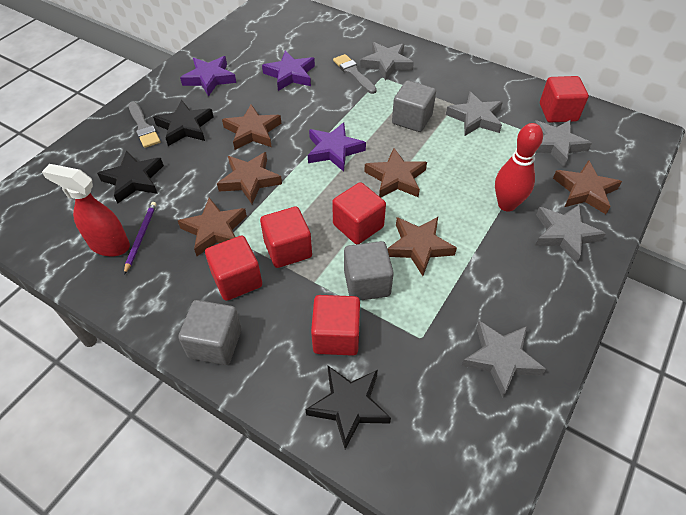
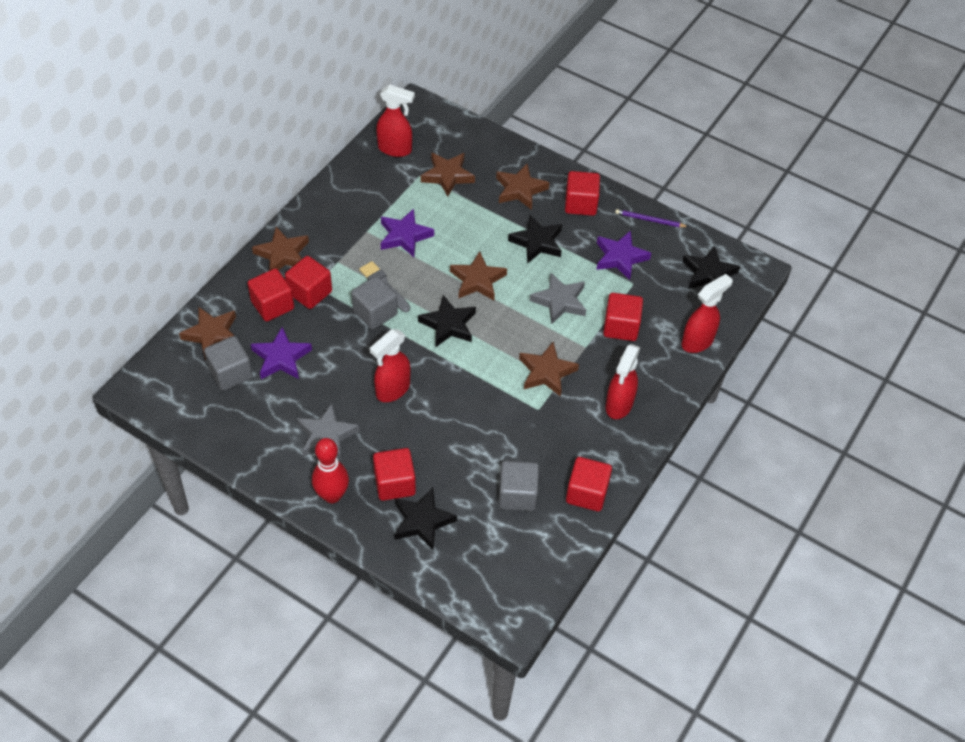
black star: 3 -> 4
grey brush: 2 -> 1
grey star: 5 -> 2
red cube: 5 -> 6
red spray bottle: 1 -> 4

